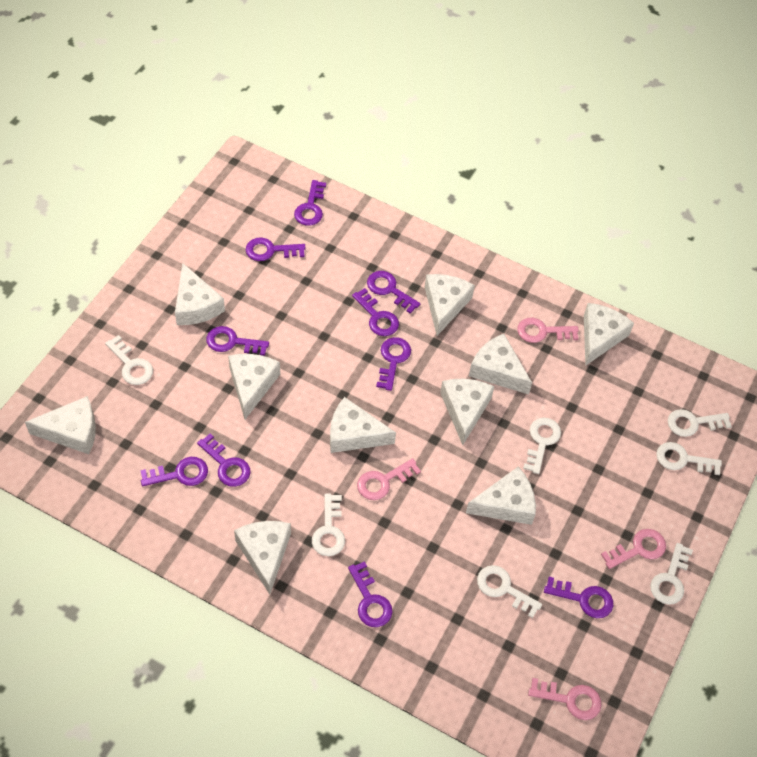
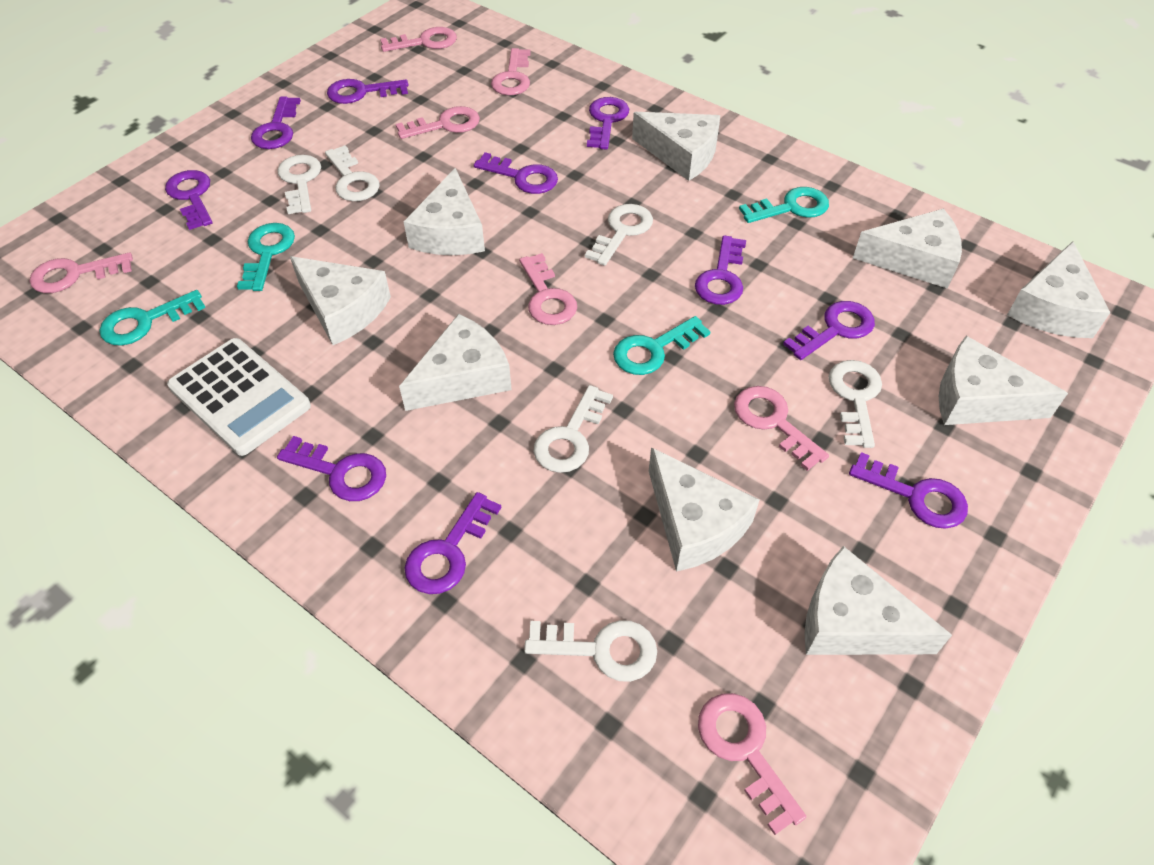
pink key: 4 -> 7
turquoise key: 0 -> 4
white calculator: 0 -> 1
white cheese: 10 -> 9
white key: 7 -> 6

